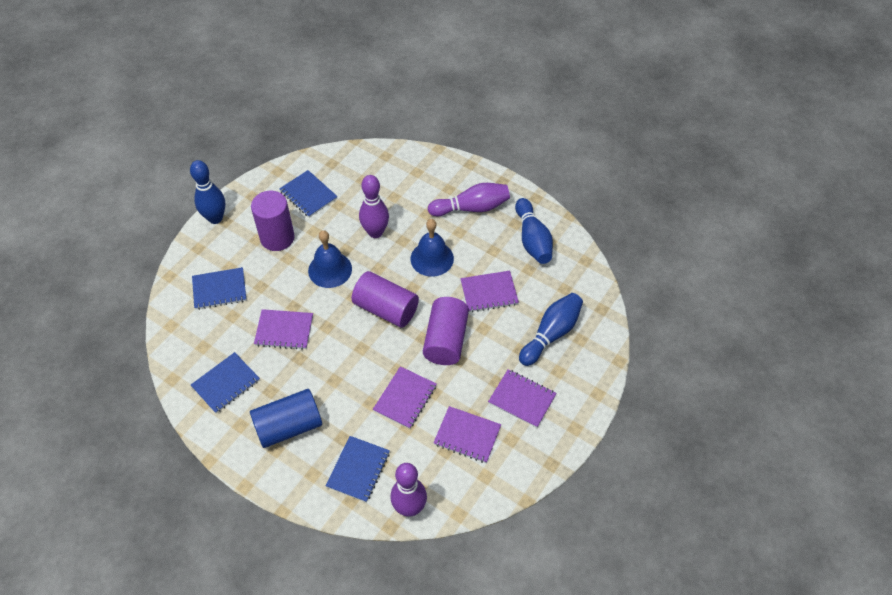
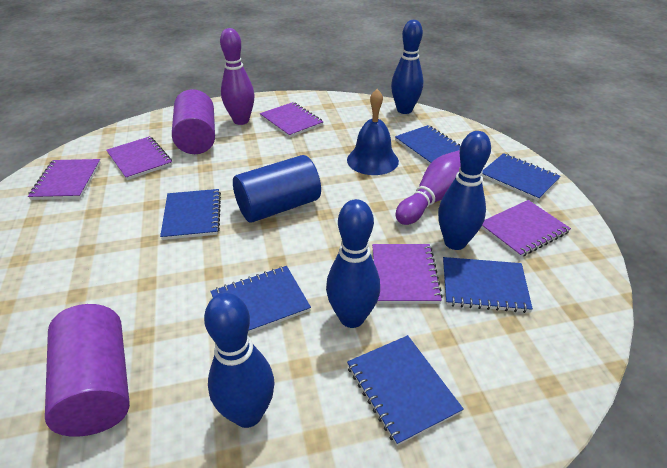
blue bell: 2 -> 1
blue bowling pin: 3 -> 4
blue notebook: 4 -> 6
purple bowling pin: 3 -> 2
purple cylinder: 3 -> 2

